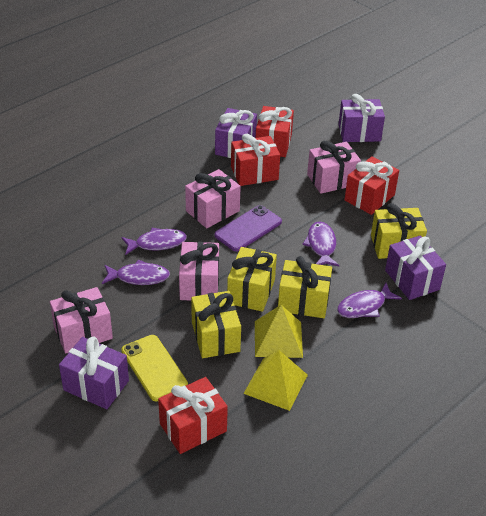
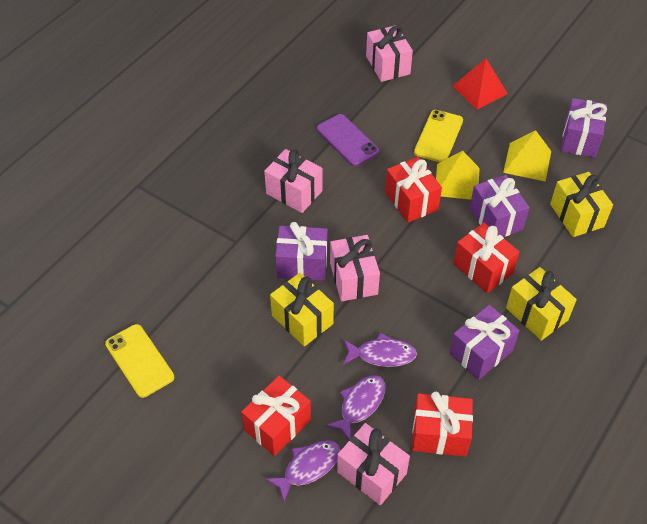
purple fish: 4 -> 3
red pyramid: 0 -> 1
yellow gift: 4 -> 3
yellow phone: 1 -> 2

